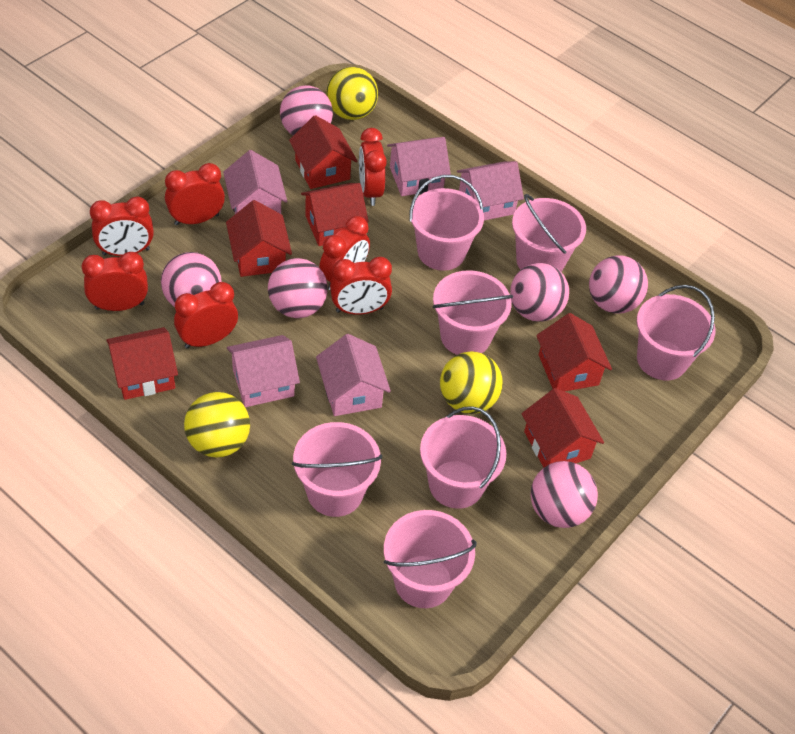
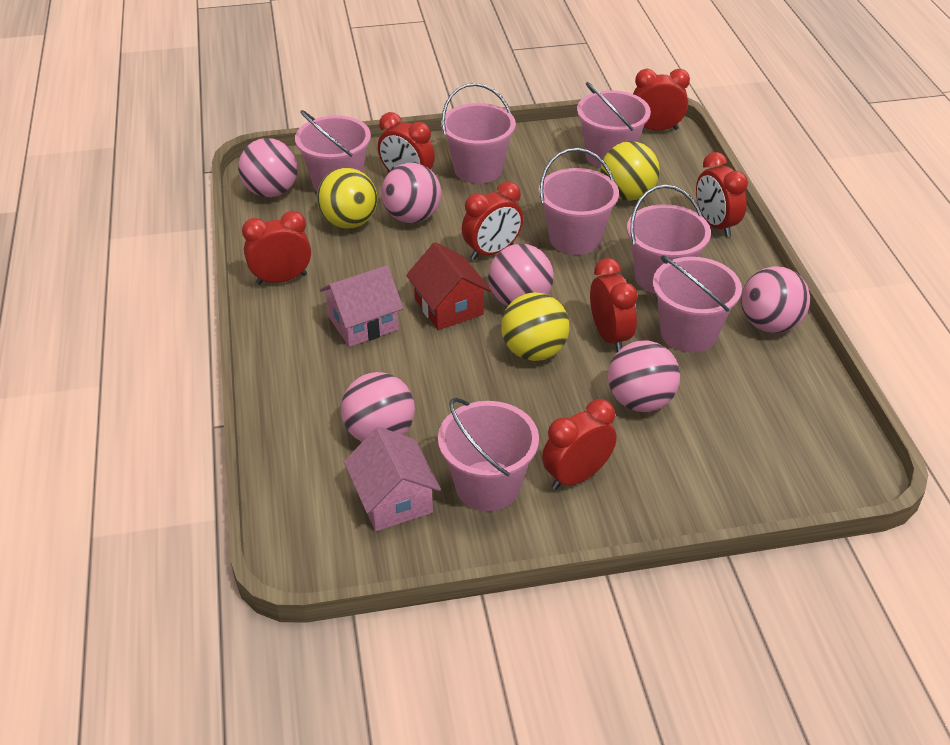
pink house: 5 -> 2
red house: 6 -> 1

